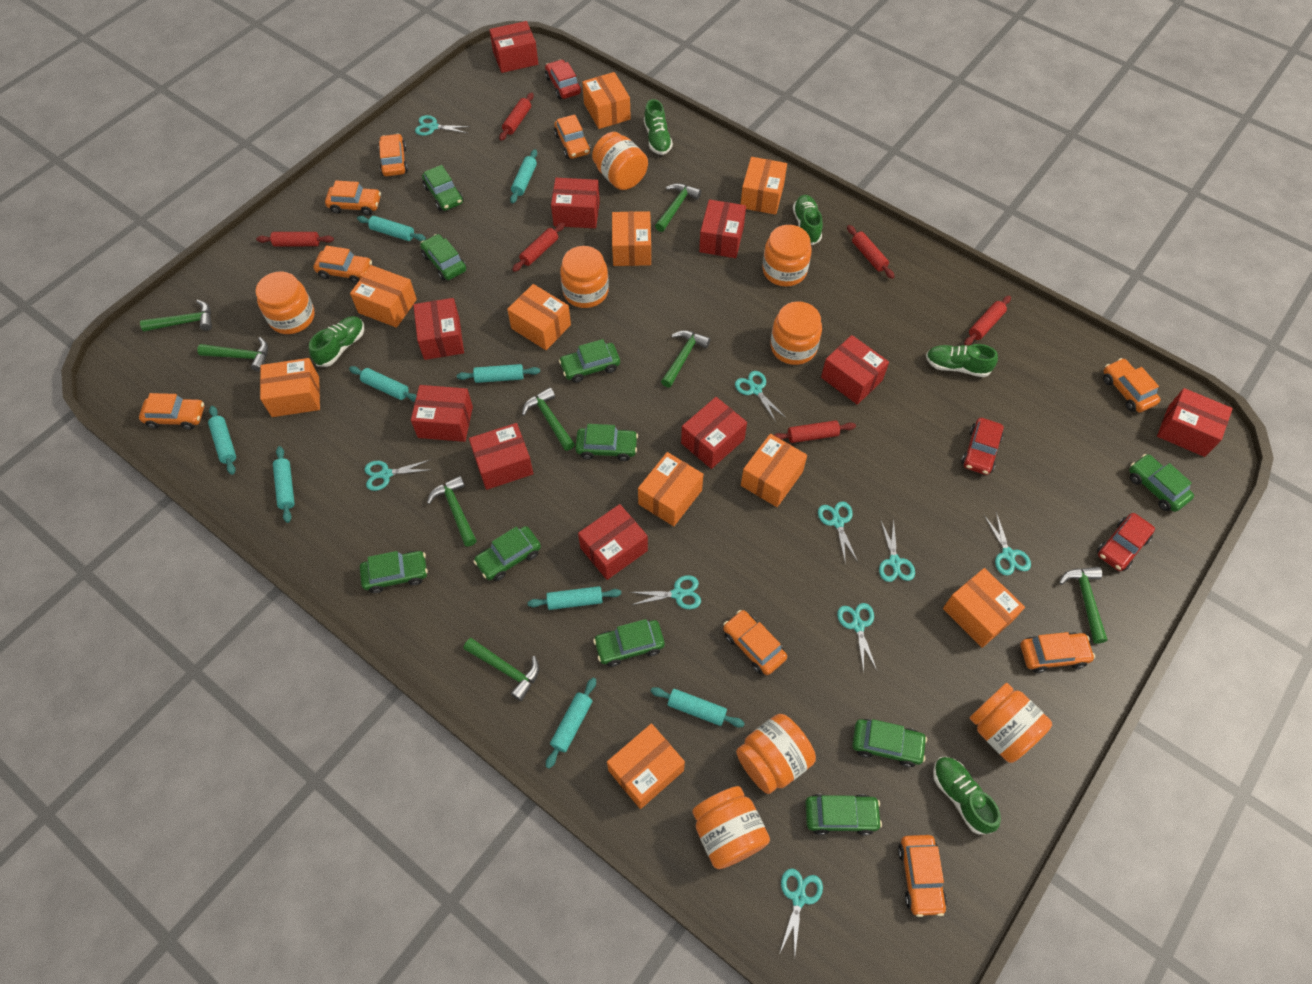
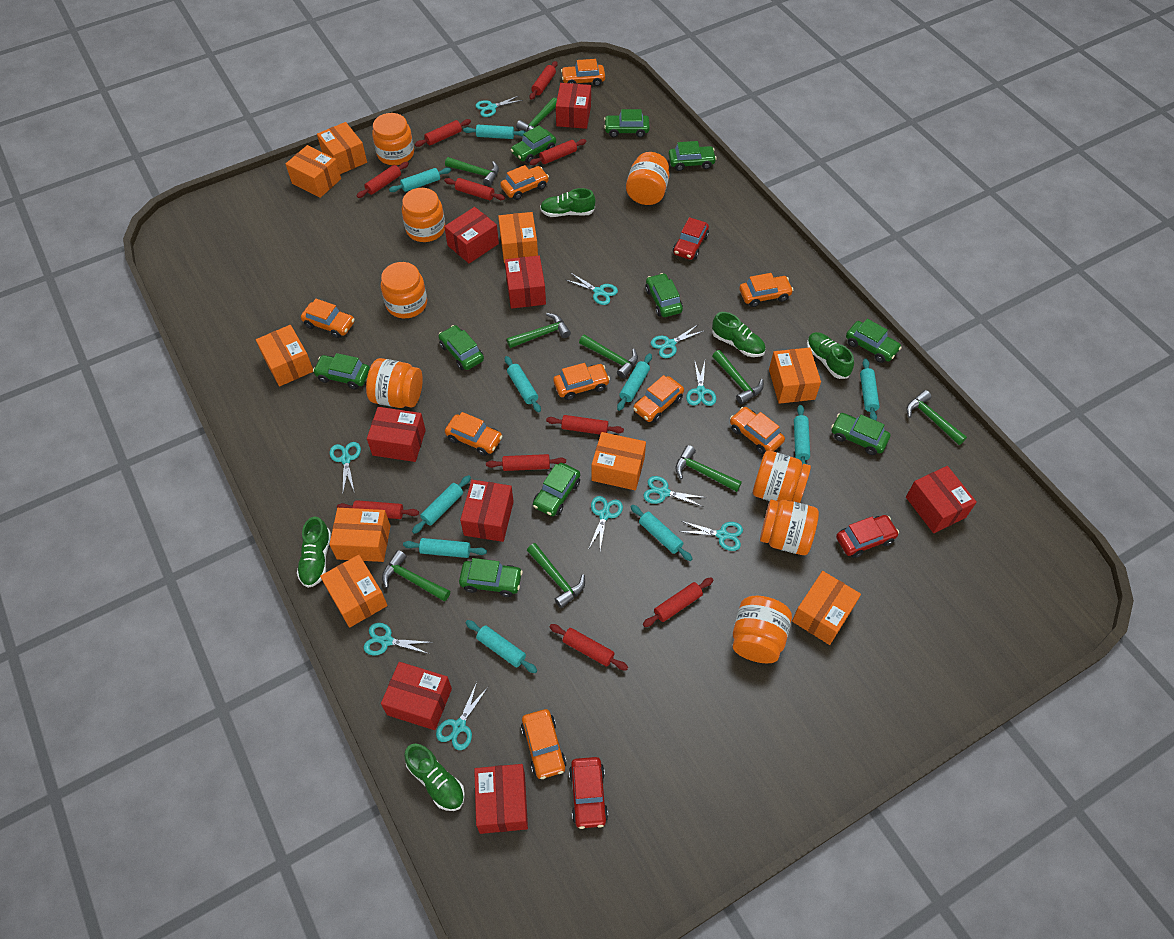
green hammer: 8 -> 9
orange box: 10 -> 9
red box: 10 -> 8
red rolling pin: 6 -> 10
turquoise rolling pin: 9 -> 10
turquoise scissors: 9 -> 10

